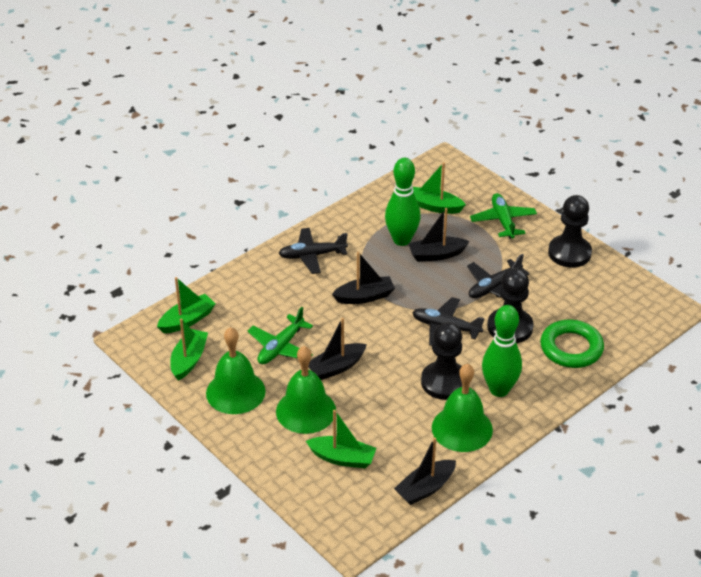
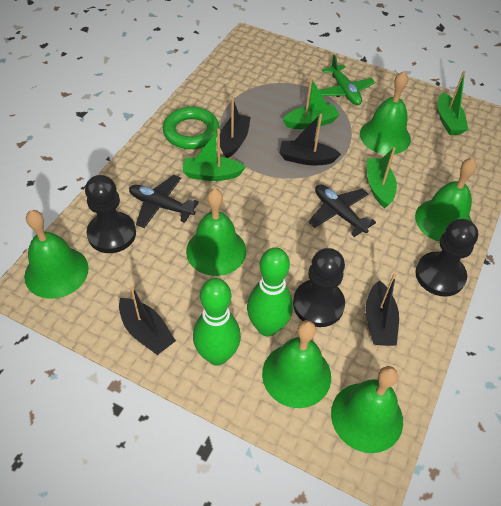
black plane: 3 -> 2
green bell: 3 -> 6
green plane: 2 -> 1

